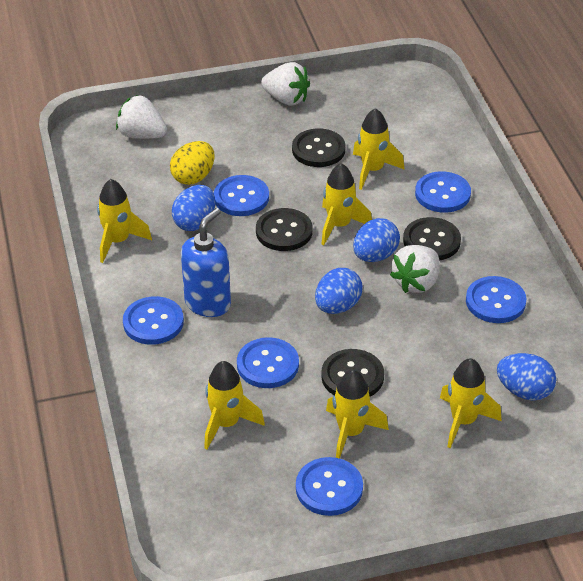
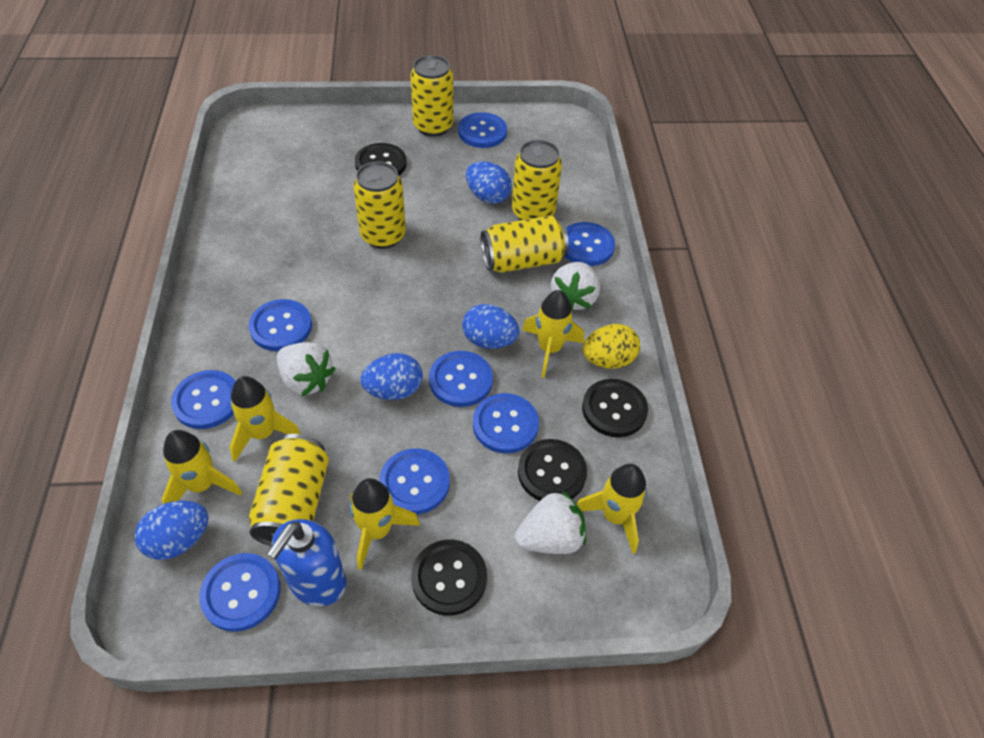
blue button: 6 -> 8
yellow can: 0 -> 5
yellow rocket: 6 -> 5

